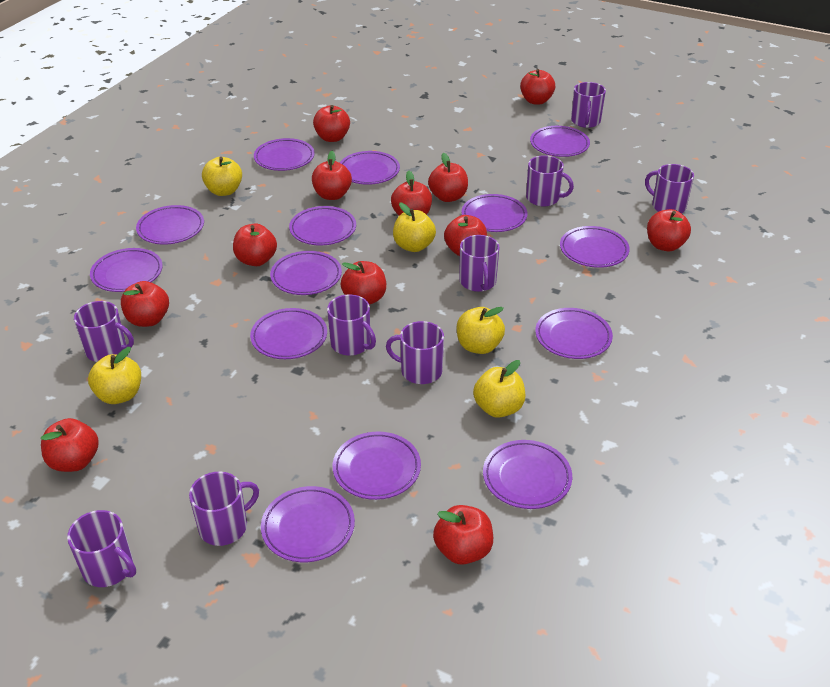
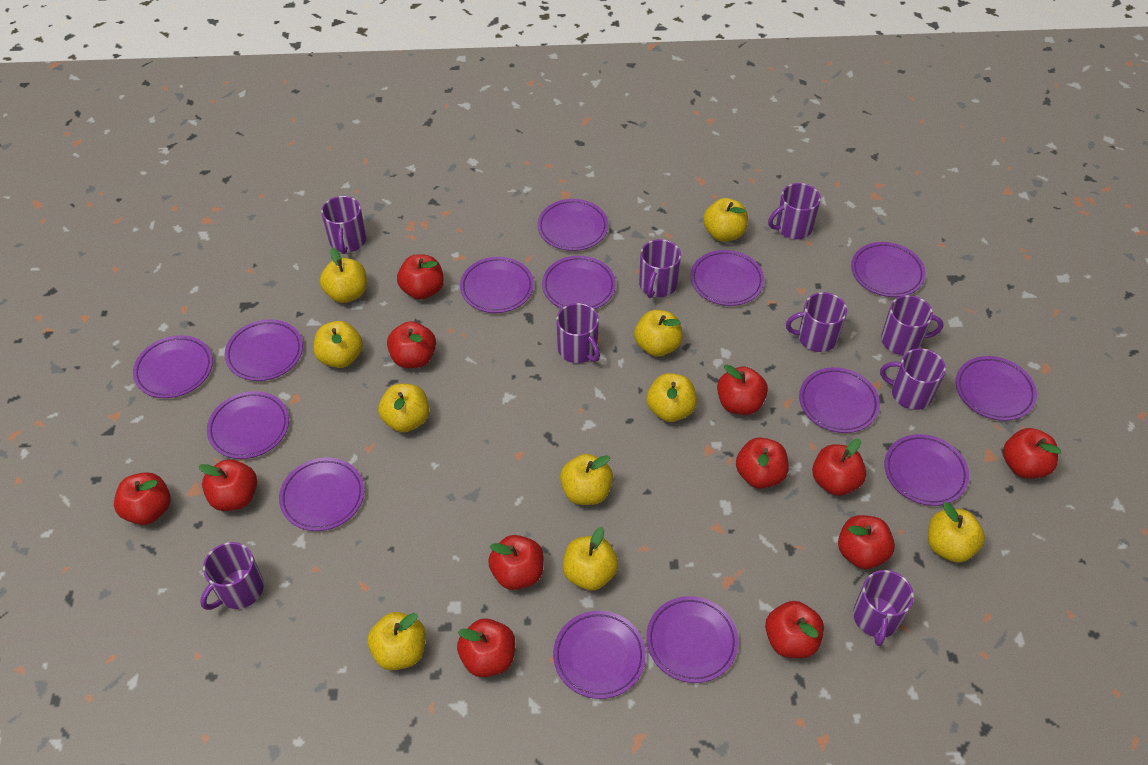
yellow apple: 5 -> 10

